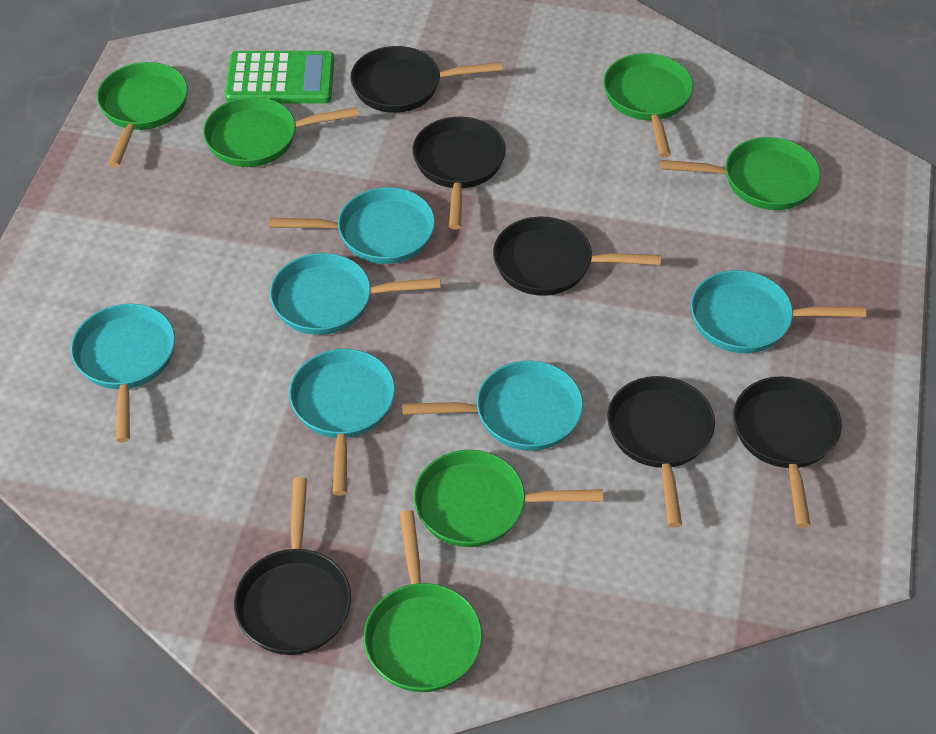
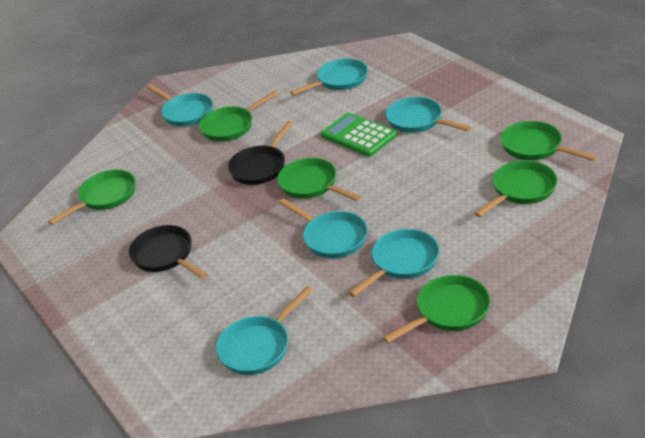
black pan: 6 -> 2

